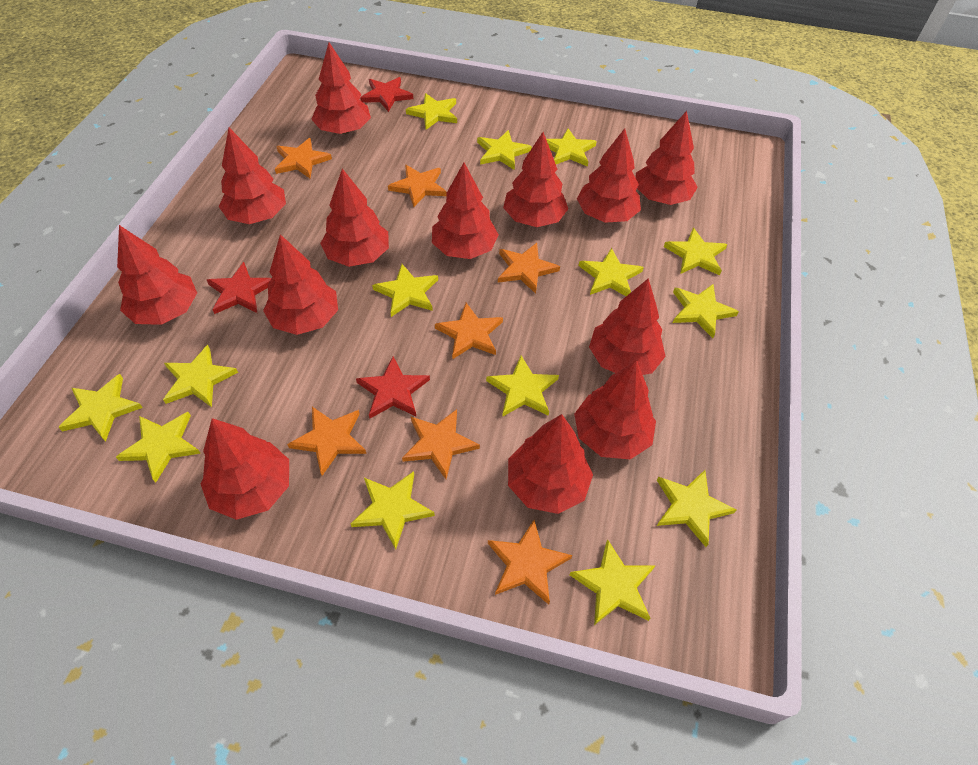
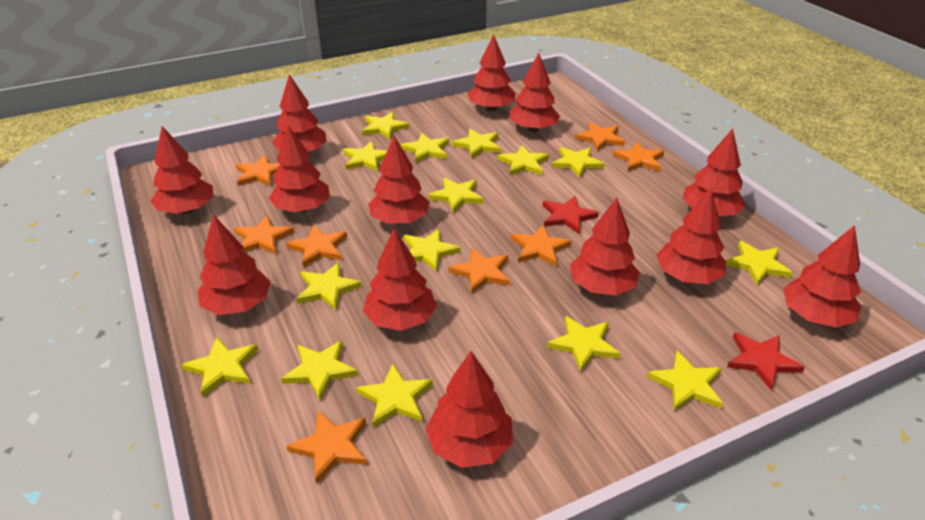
orange star: 7 -> 8
red star: 3 -> 2
yellow star: 14 -> 15

